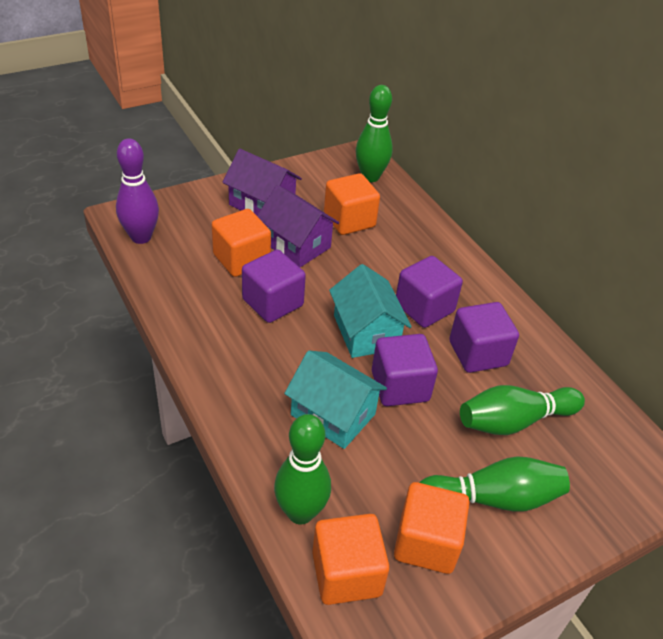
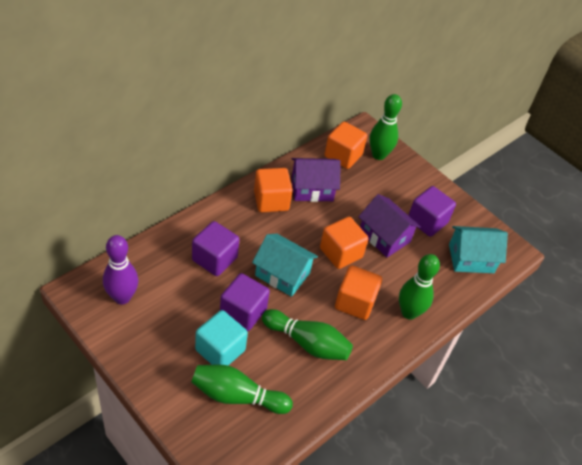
purple cube: 4 -> 3
turquoise cube: 0 -> 1

